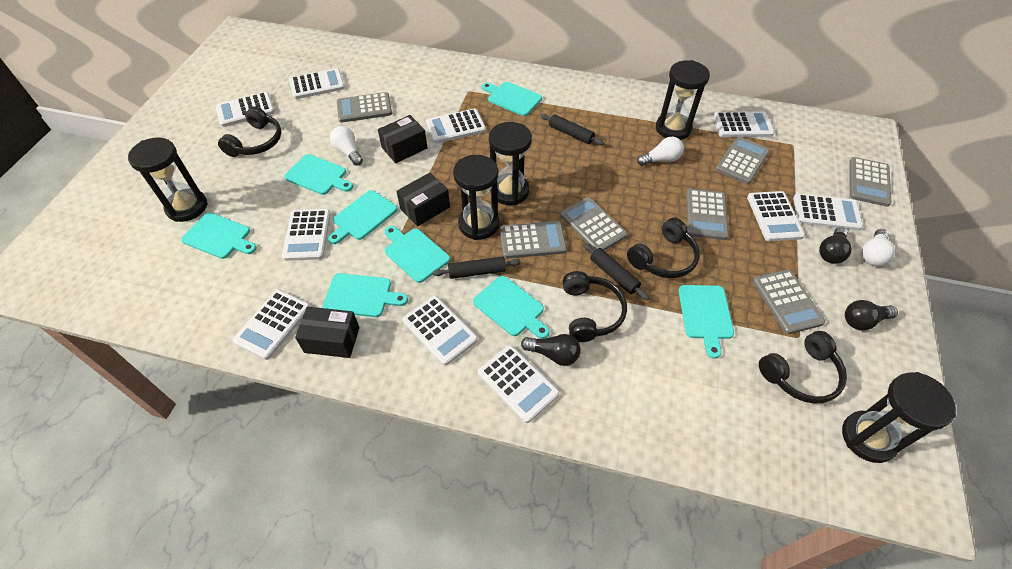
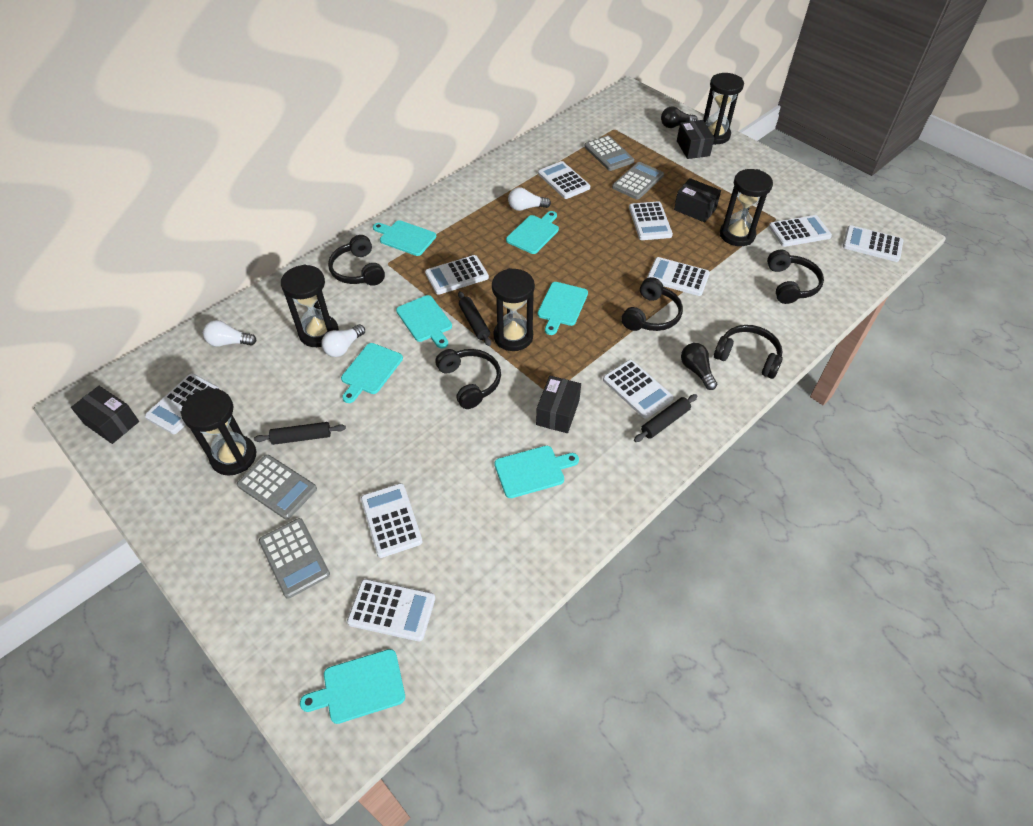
black box: 3 -> 4
black headphones: 4 -> 5
black light bulb: 3 -> 2
grey calculator: 7 -> 4
turquoise cutting board: 8 -> 7

